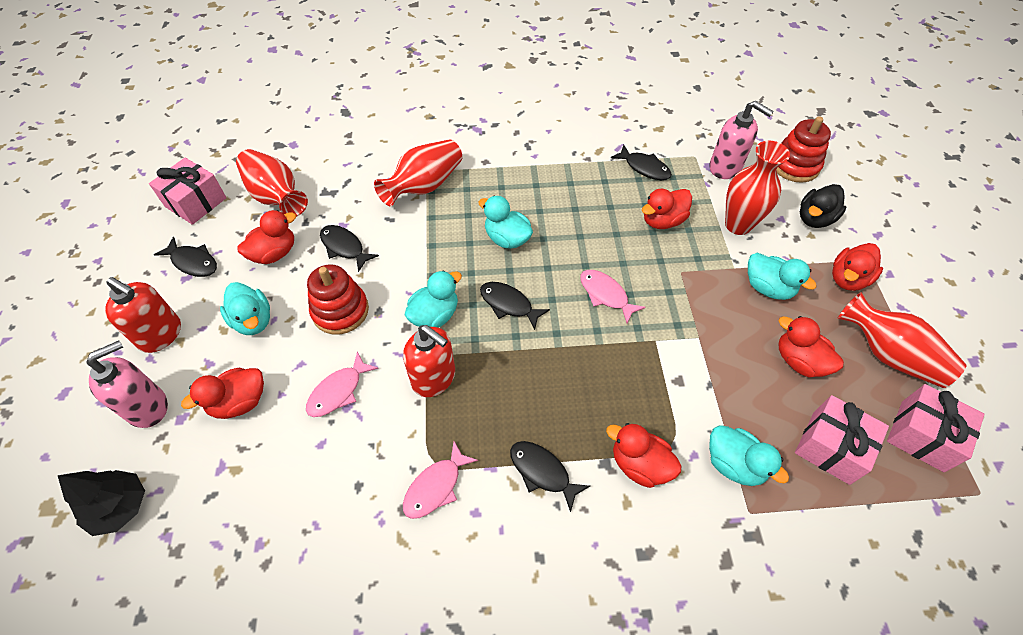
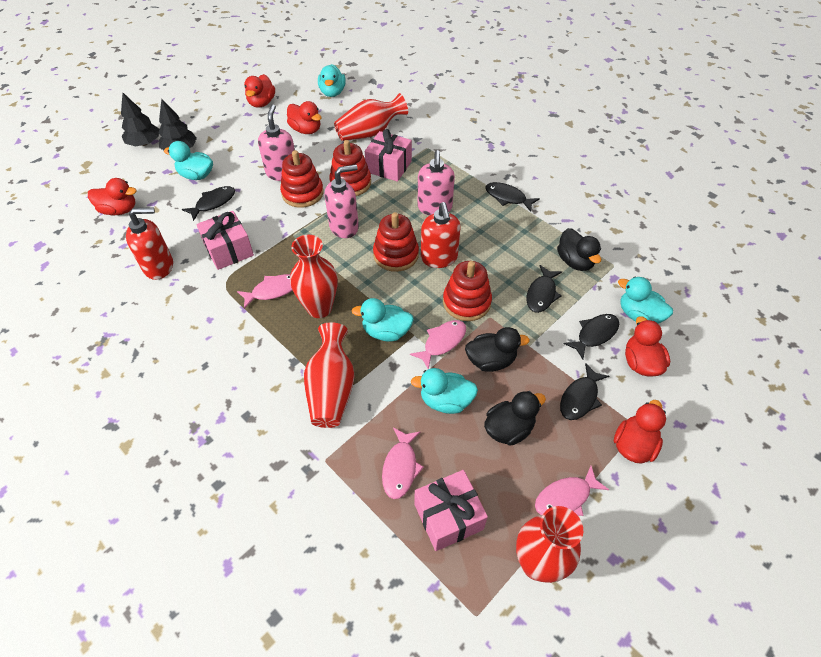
black duck: 1 -> 3
black tree: 1 -> 2
pink fish: 3 -> 4
pink soap dispenser: 2 -> 3
red duck: 6 -> 5
red stacking toy: 2 -> 4

